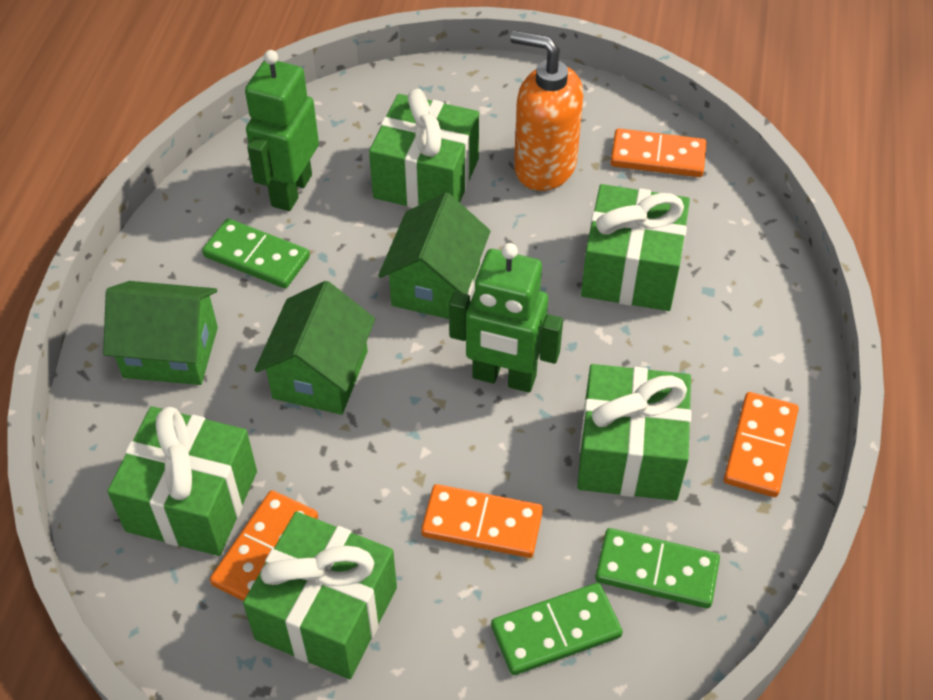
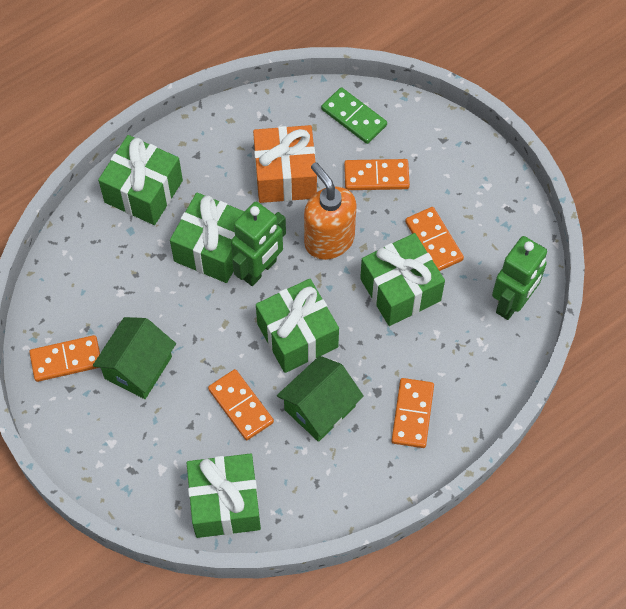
green domino: 3 -> 1
green house: 3 -> 2
orange domino: 4 -> 5
orange gift: 0 -> 1

